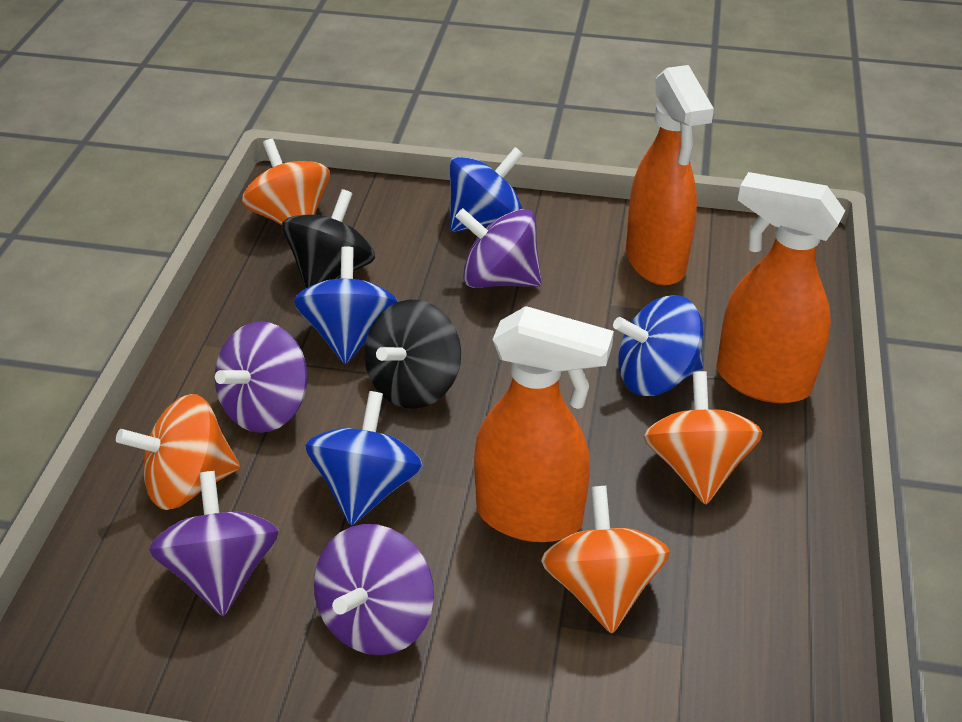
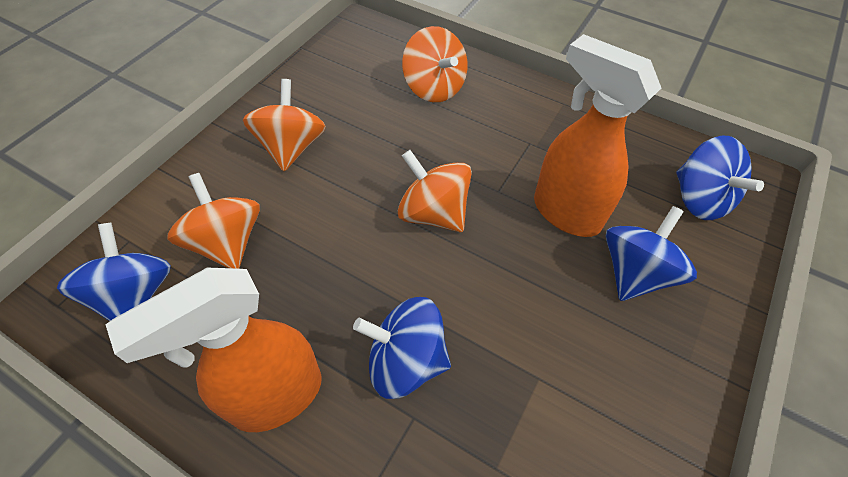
black spinning top: 2 -> 0
orange spray bottle: 3 -> 2
purple spinning top: 4 -> 0

